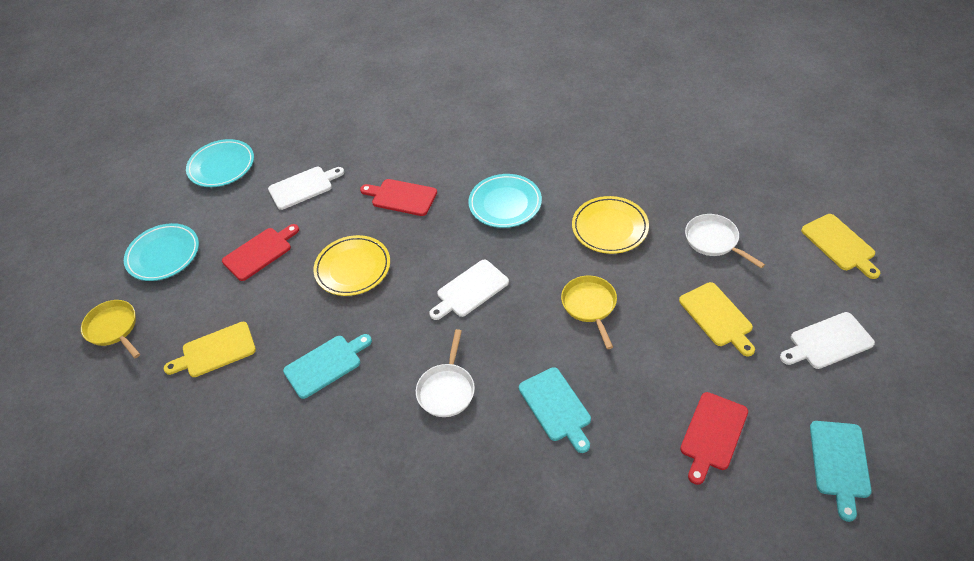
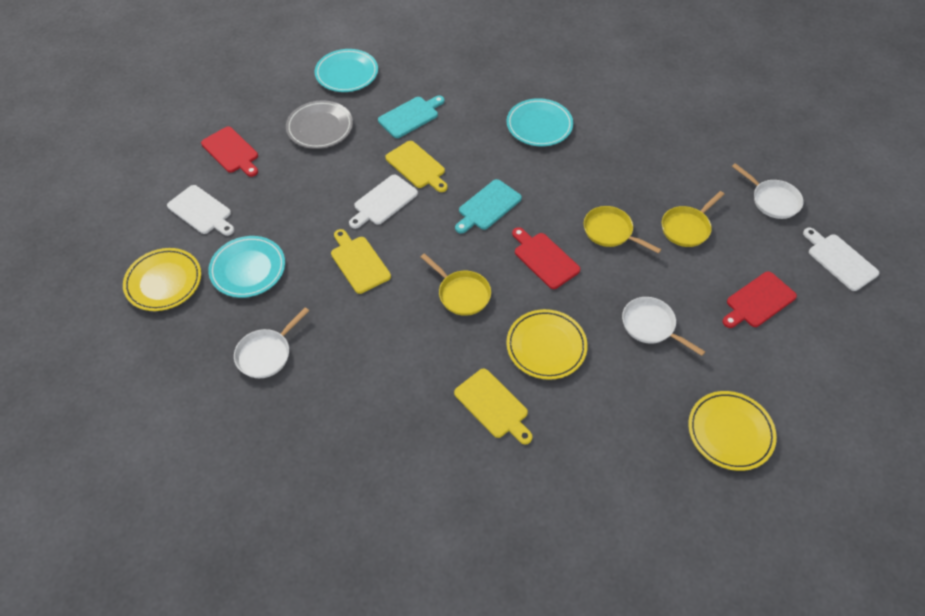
grey plate: 0 -> 1
turquoise cutting board: 3 -> 2
white pan: 2 -> 3
yellow pan: 2 -> 3
yellow plate: 2 -> 3

